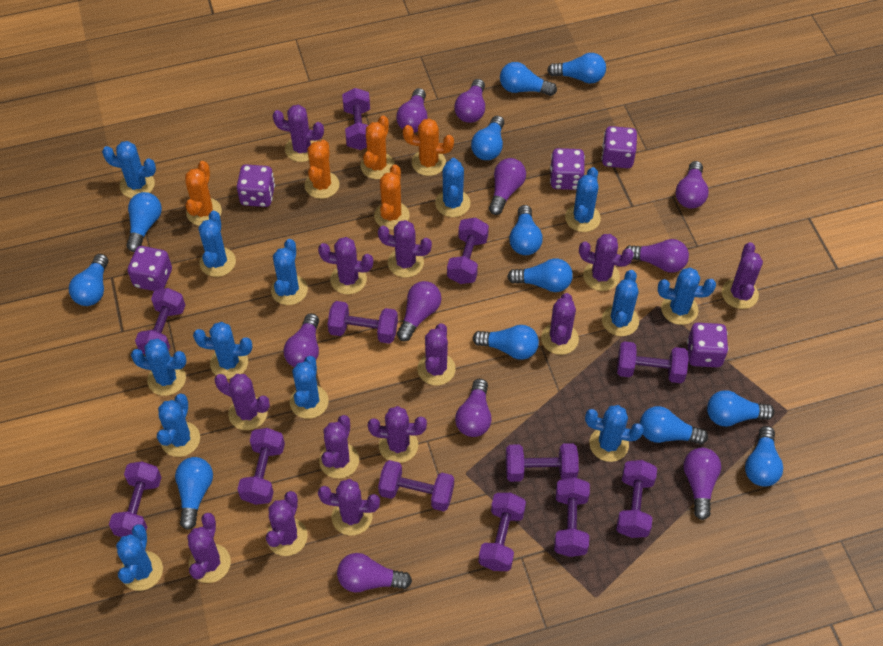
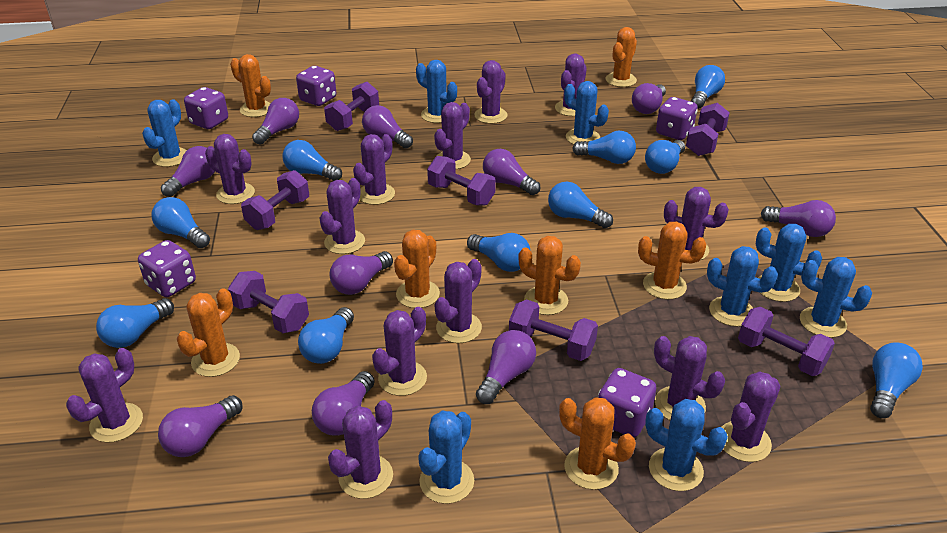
blue cactus: 13 -> 8
blue light bulb: 12 -> 10
orange cactus: 5 -> 7
purple dumbbell: 12 -> 7

